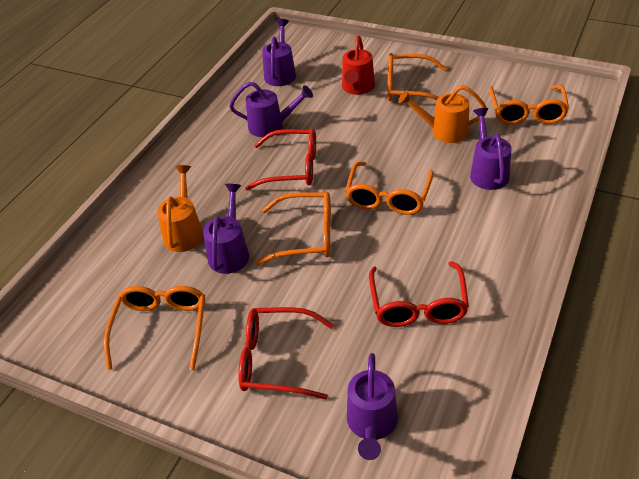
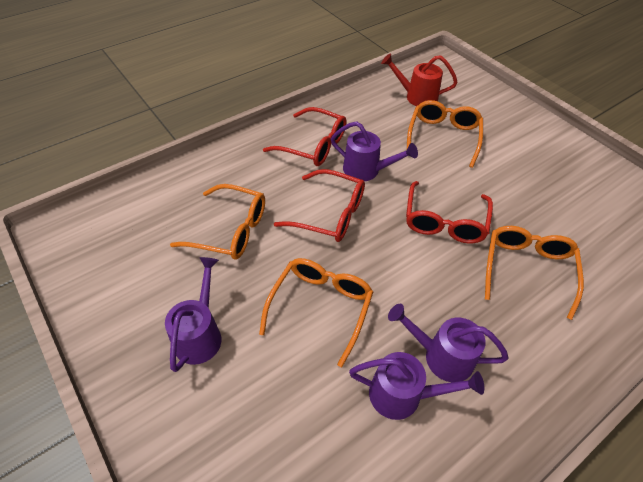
orange glasses: 5 -> 4
orange watering can: 2 -> 0
purple watering can: 5 -> 4

